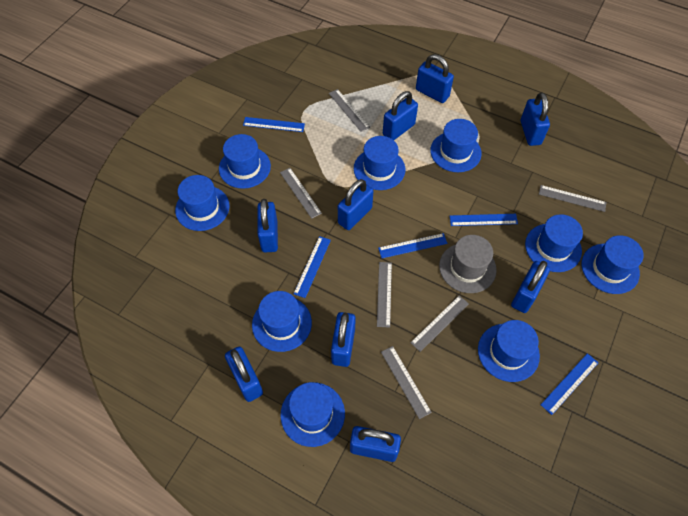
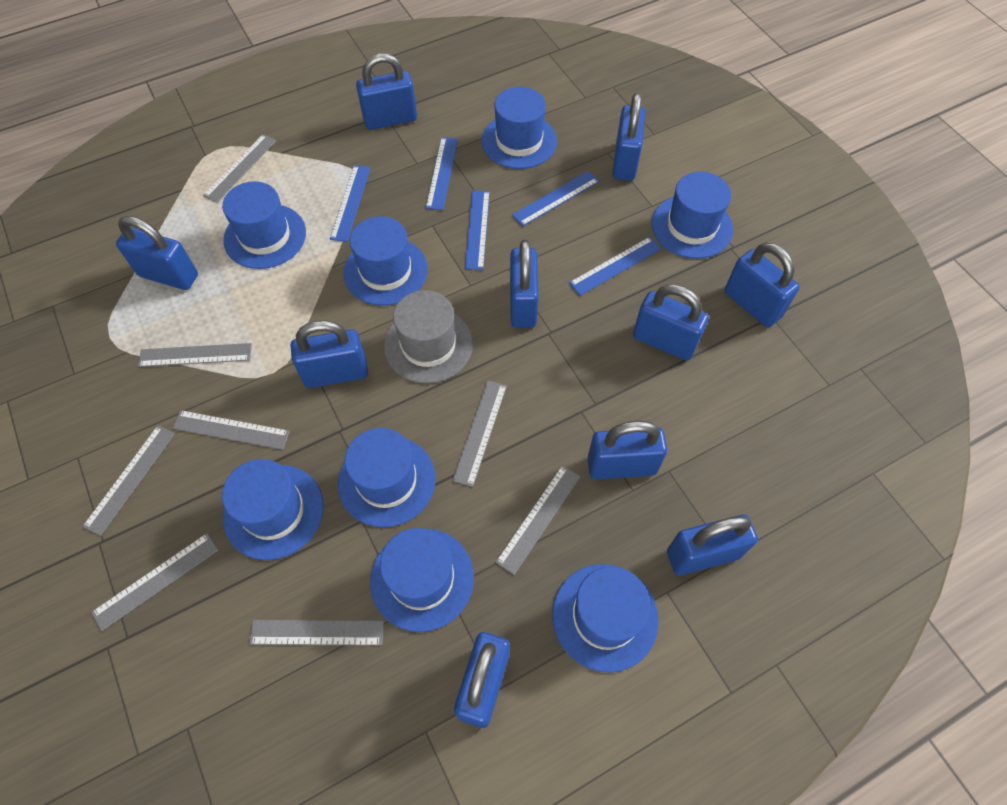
blue hat: 9 -> 8
blue padlock: 9 -> 10
grey ruler: 6 -> 8

